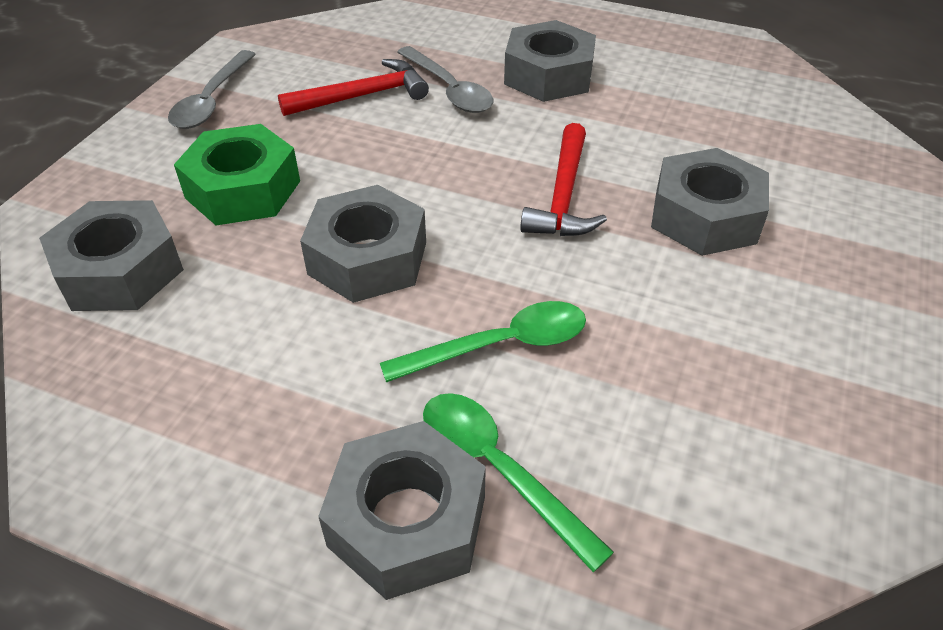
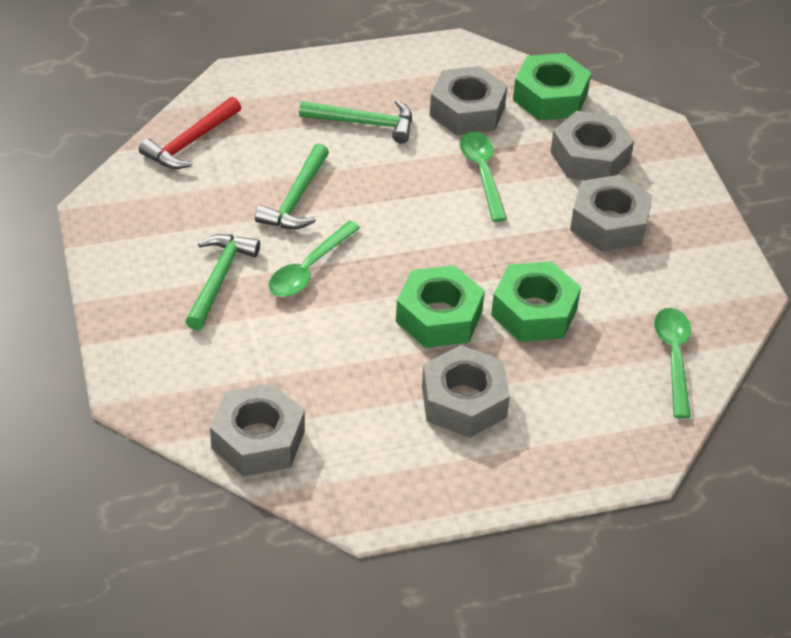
green hammer: 0 -> 3
green nut: 1 -> 3
green spoon: 2 -> 3
grey spoon: 2 -> 0
red hammer: 2 -> 1

